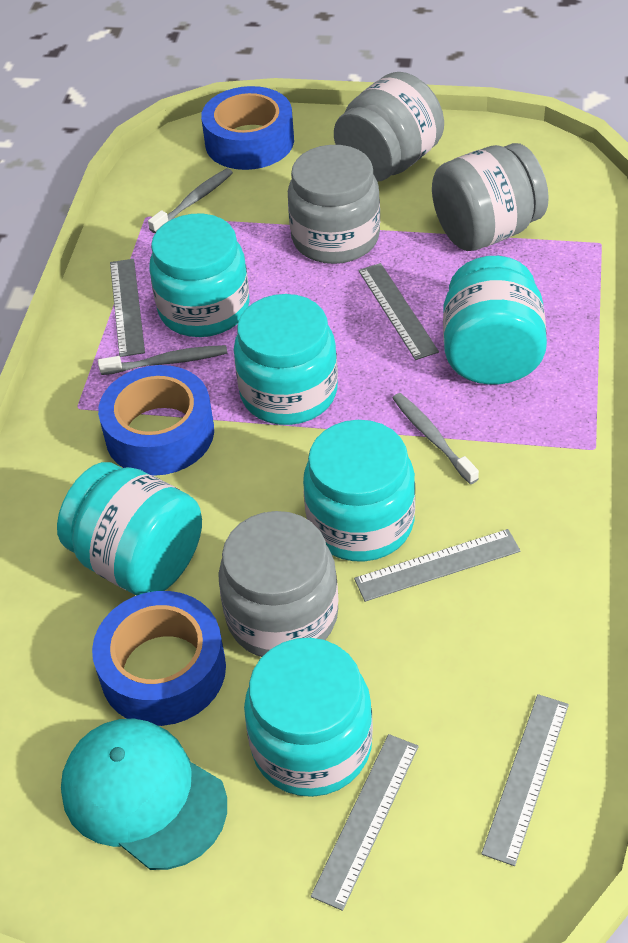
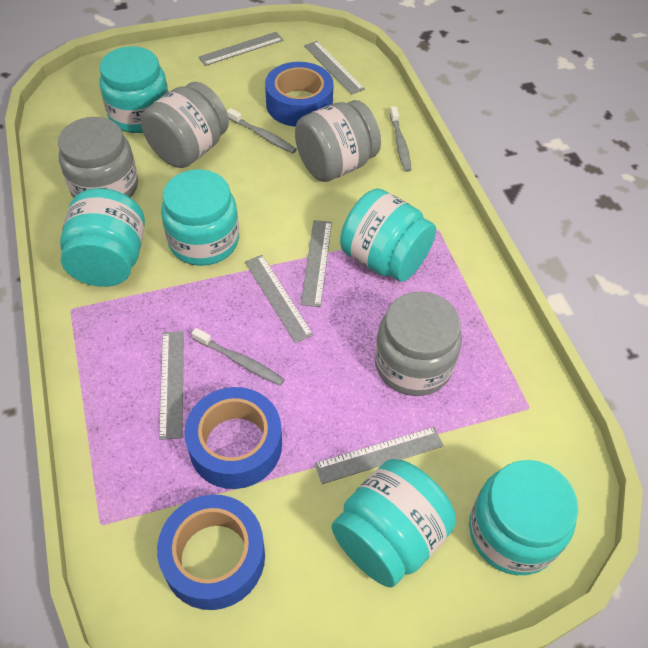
grey ruler: 5 -> 6
turquoise cap: 1 -> 0

